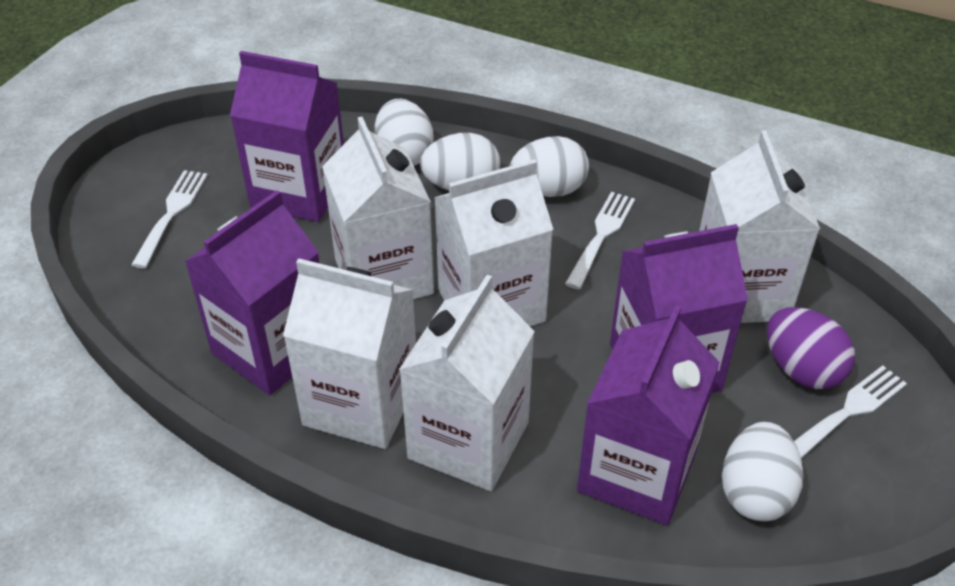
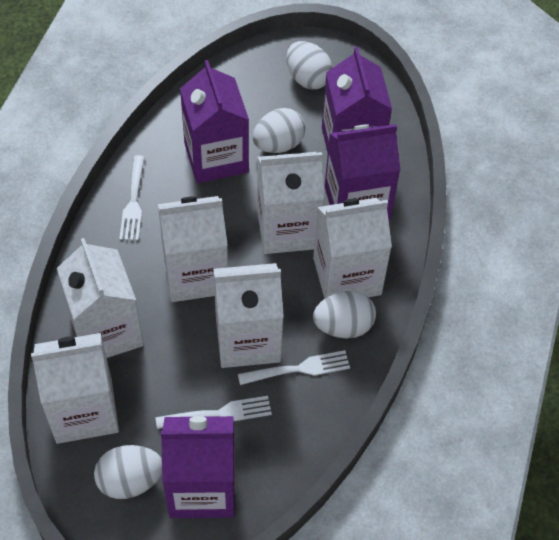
purple egg: 1 -> 0
white carton: 5 -> 6

